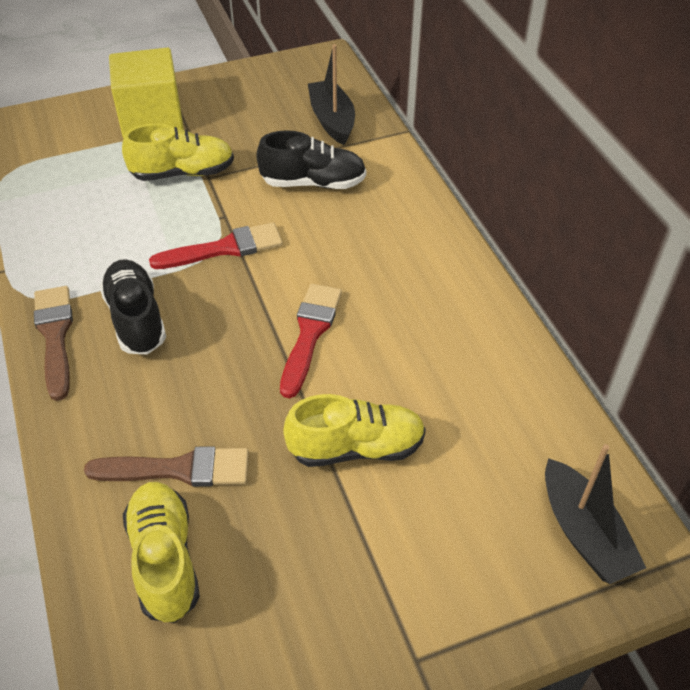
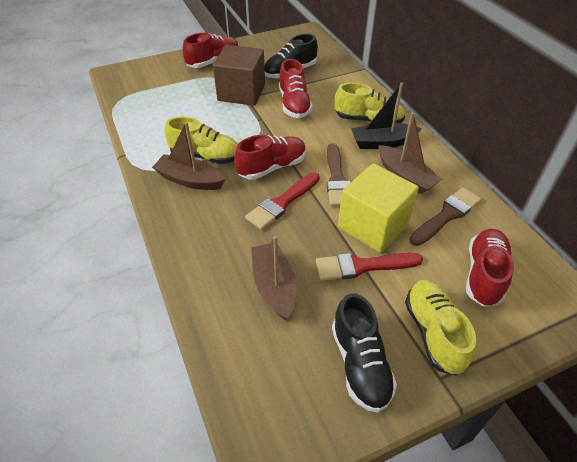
black boat: 2 -> 1
brown boat: 0 -> 3
brown cube: 0 -> 1
red shoe: 0 -> 4

